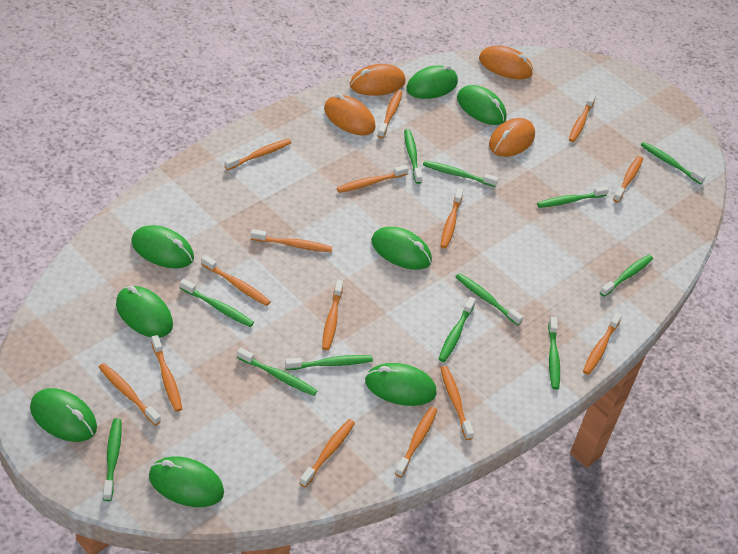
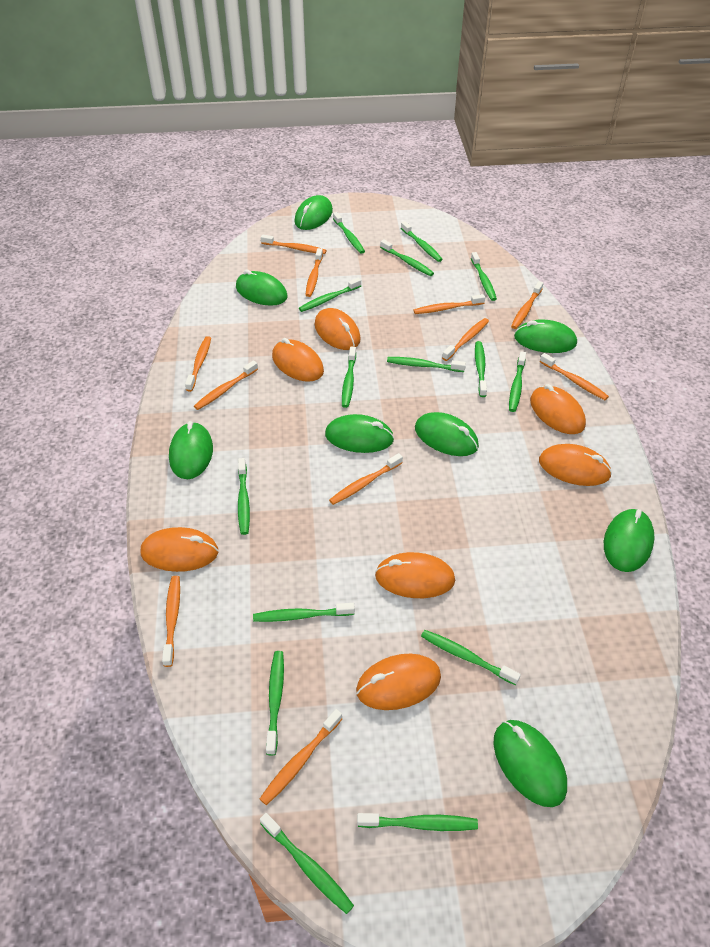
green toothbrush: 12 -> 15
orange mouse: 4 -> 7
orange toothbrush: 15 -> 11

